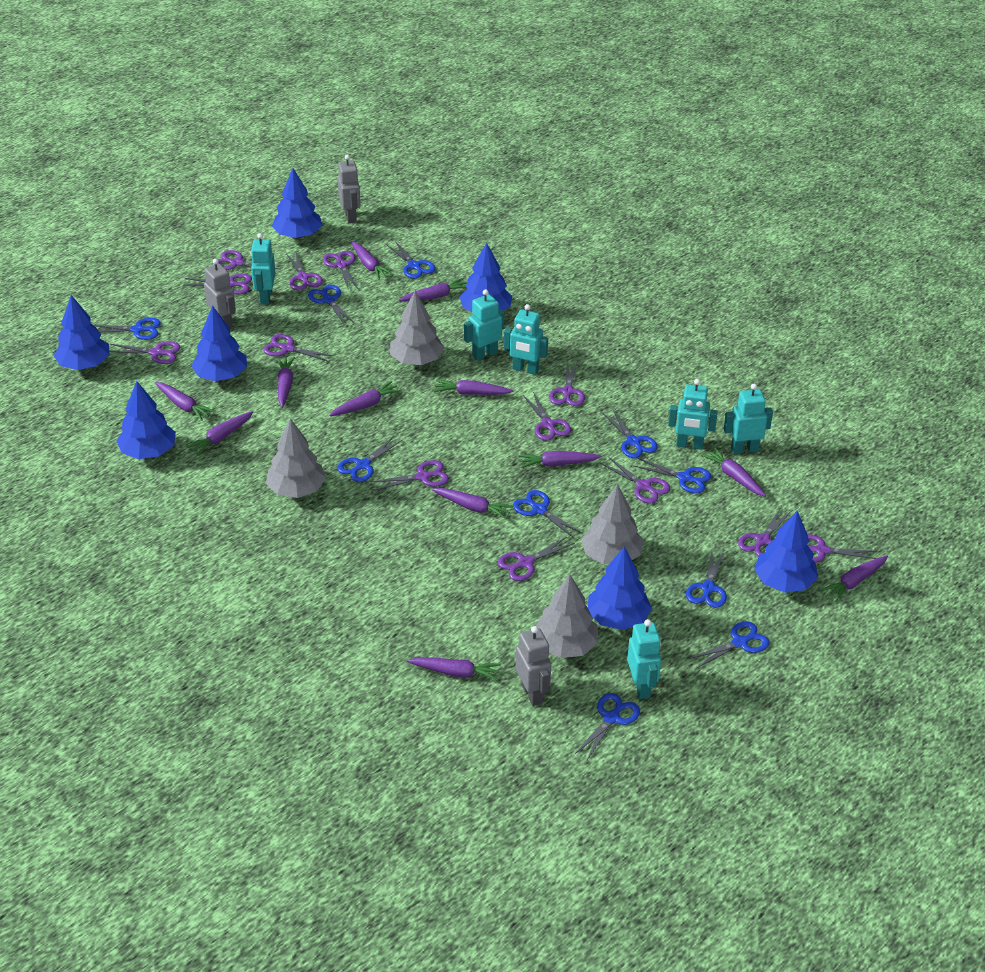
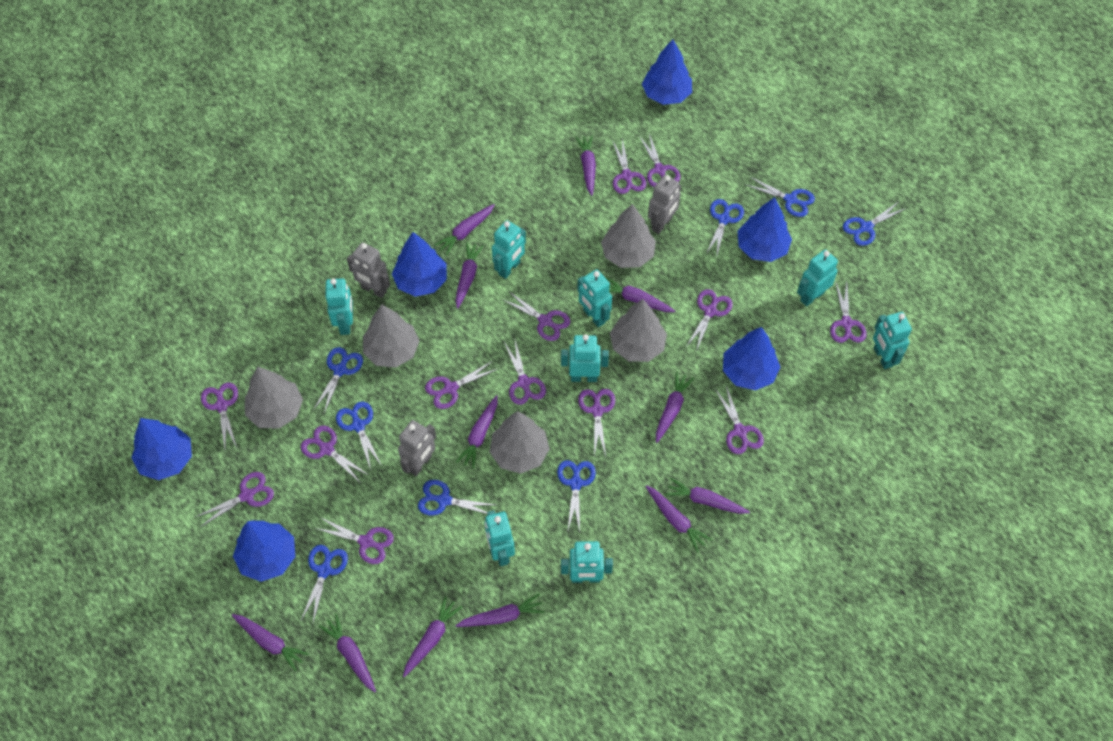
blue scissors: 10 -> 8
blue tree: 7 -> 6
grey tree: 4 -> 5
turquoise robot: 6 -> 8

